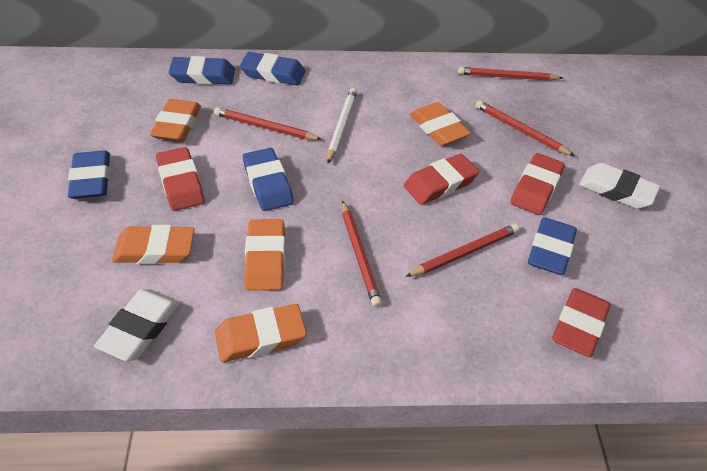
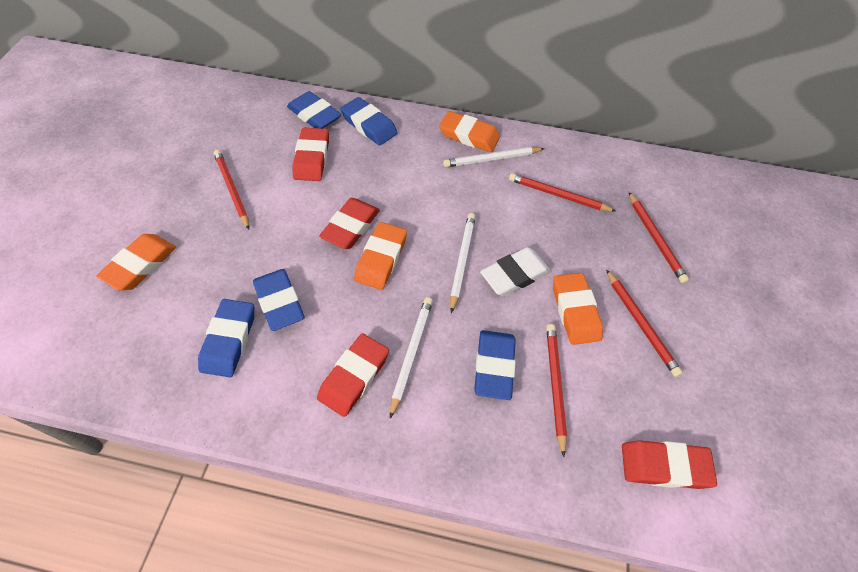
orange eraser: 5 -> 4
white eraser: 2 -> 1
white pencil: 1 -> 3

